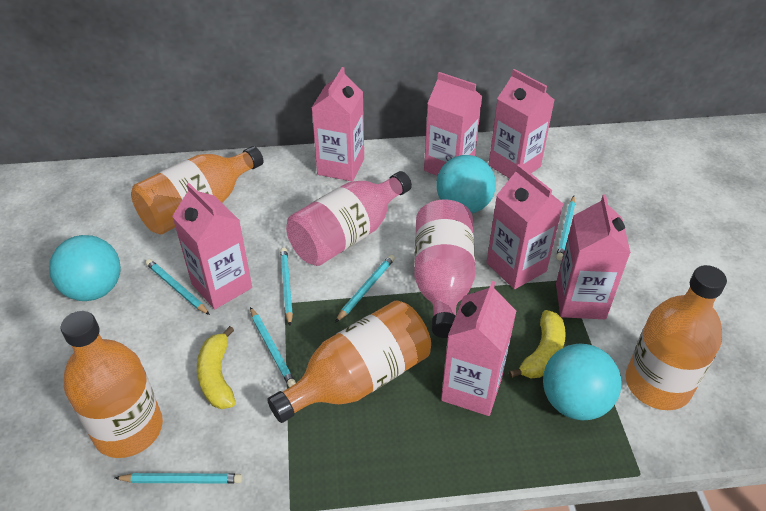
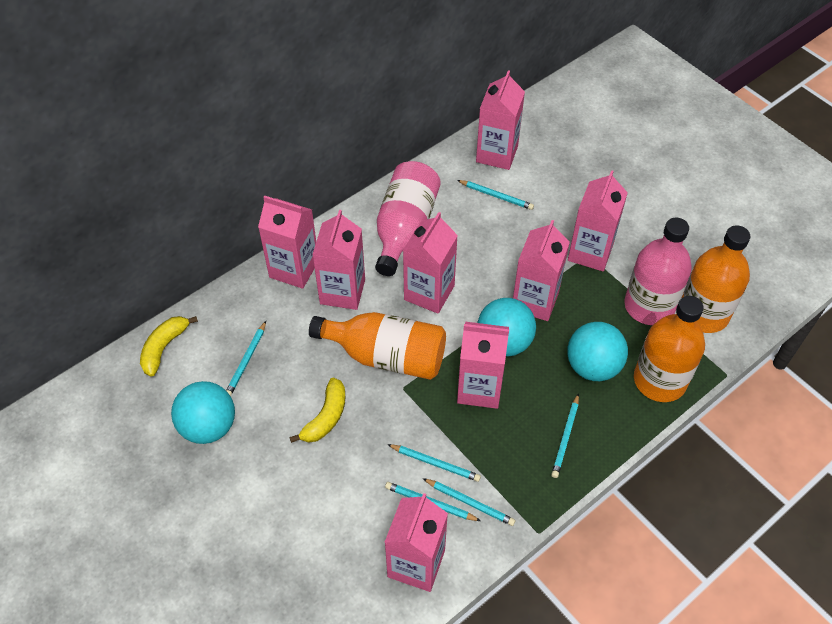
orange bottle: 4 -> 3
pink carton: 7 -> 8

